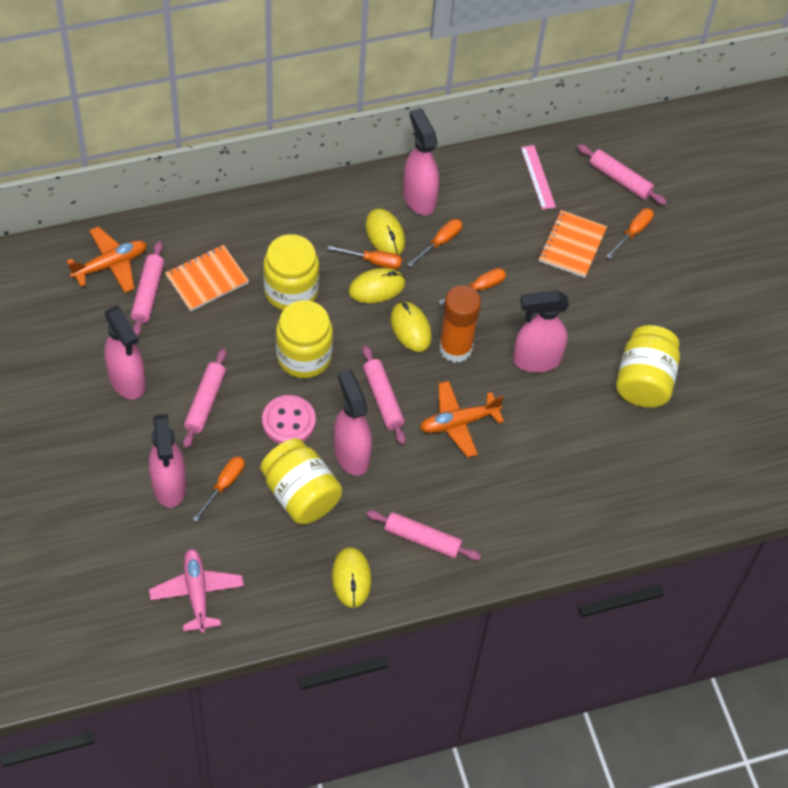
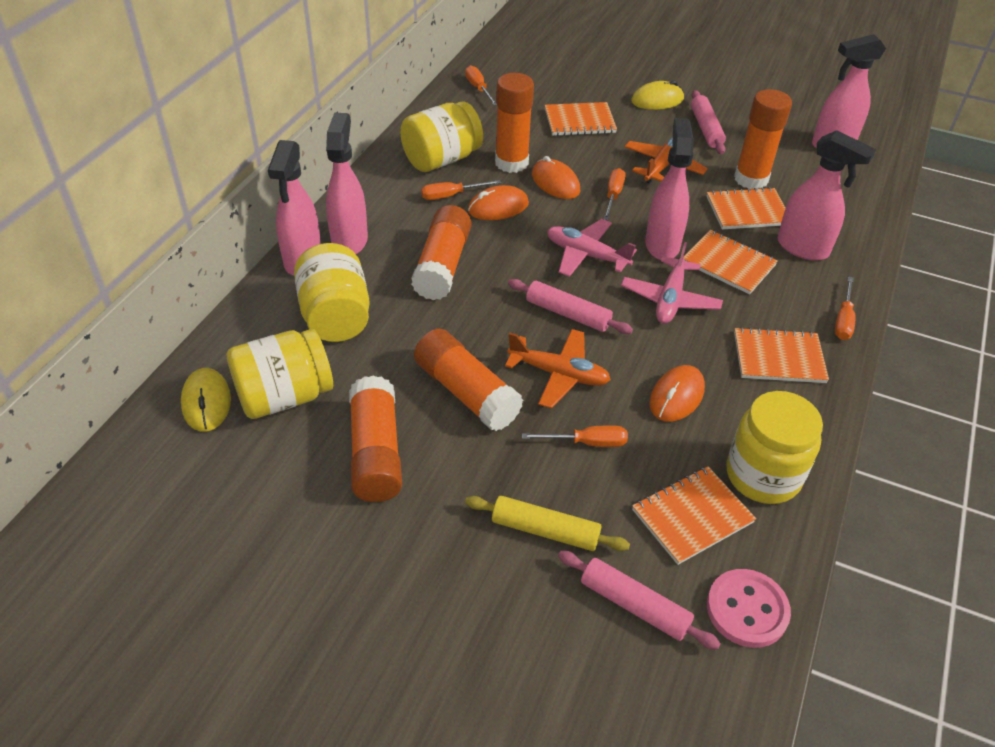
orange glue stick: 1 -> 5
orange mouse: 0 -> 3
orange notebook: 2 -> 5
pink plane: 1 -> 2
pink rolling pin: 5 -> 3
pink ruler: 1 -> 0
yellow mouse: 4 -> 2
yellow rolling pin: 0 -> 1

